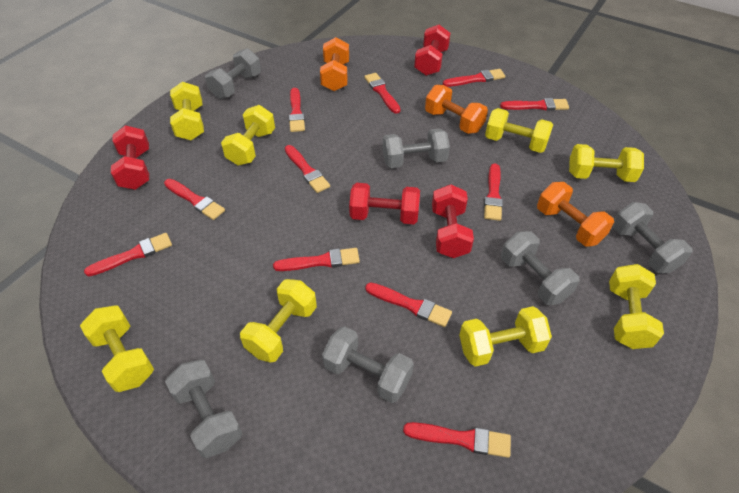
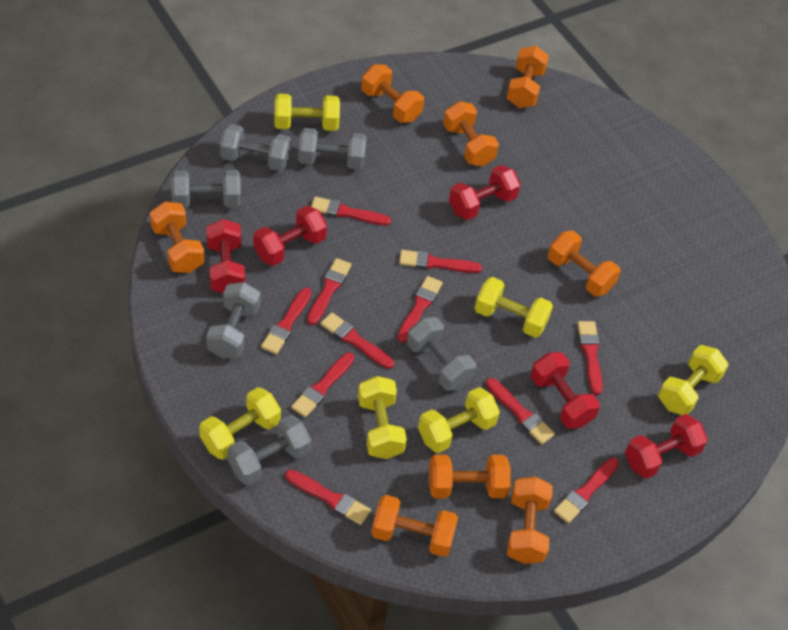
orange dumbbell: 3 -> 8
red dumbbell: 4 -> 5
yellow dumbbell: 8 -> 6

